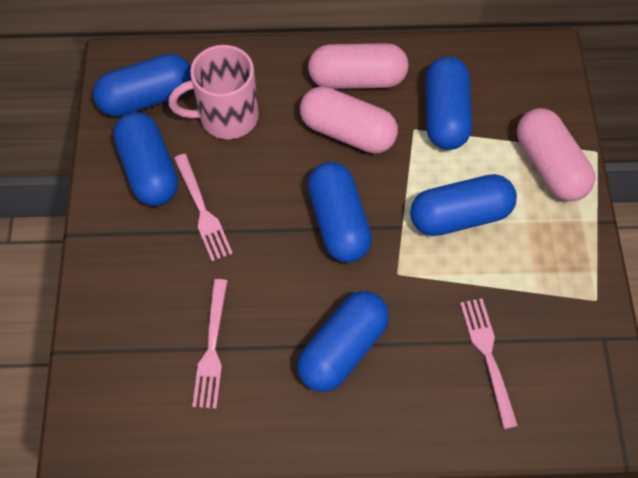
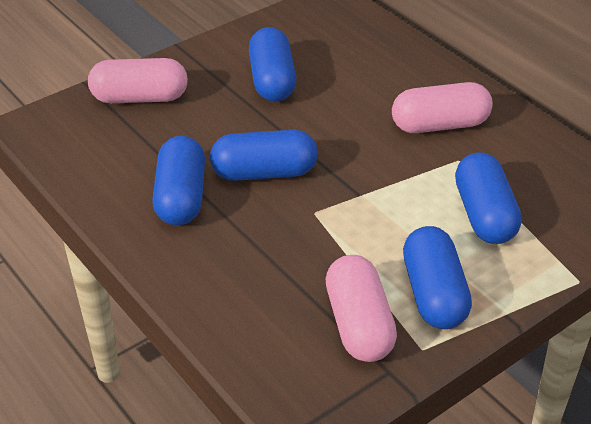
blue capsule: 6 -> 5
pink fork: 3 -> 0
pink mug: 1 -> 0

